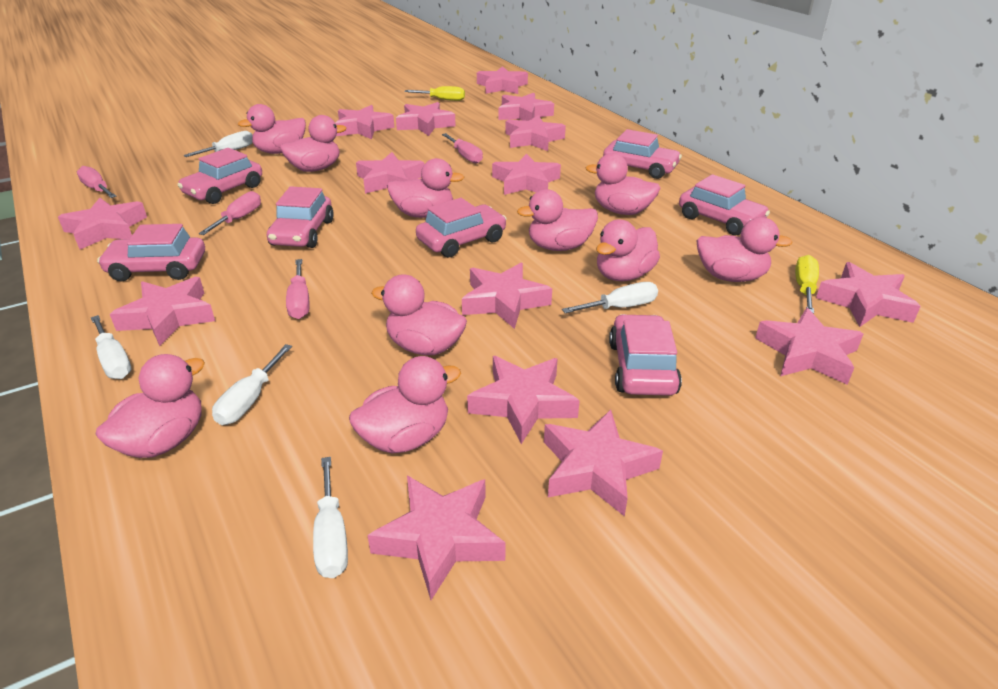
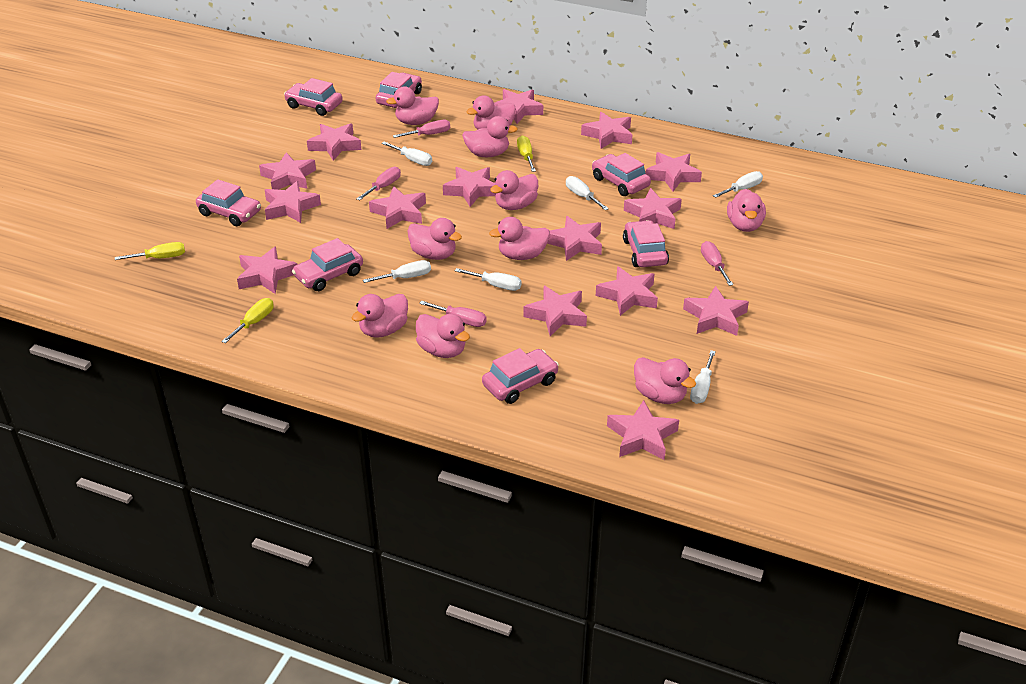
white screwdriver: 5 -> 6
yellow screwdriver: 2 -> 3

